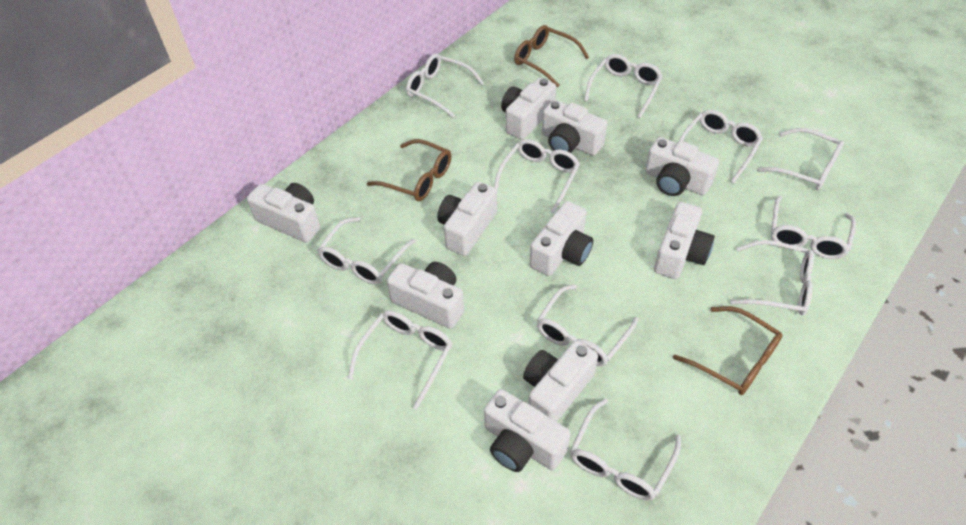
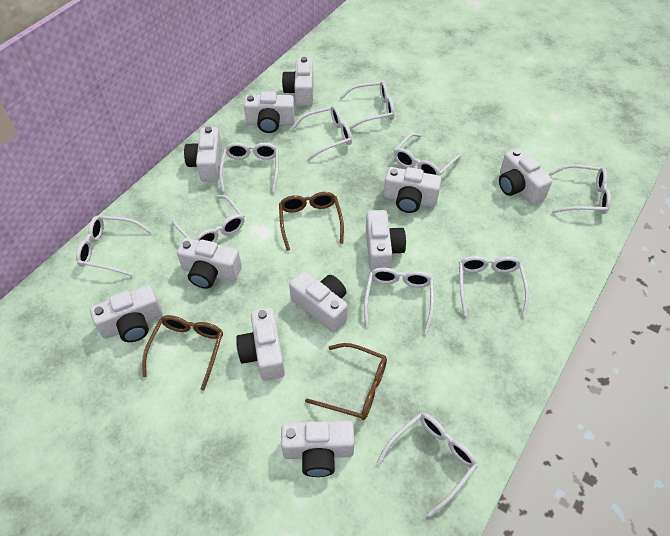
white camera: 10 -> 11
white glasses: 11 -> 10

